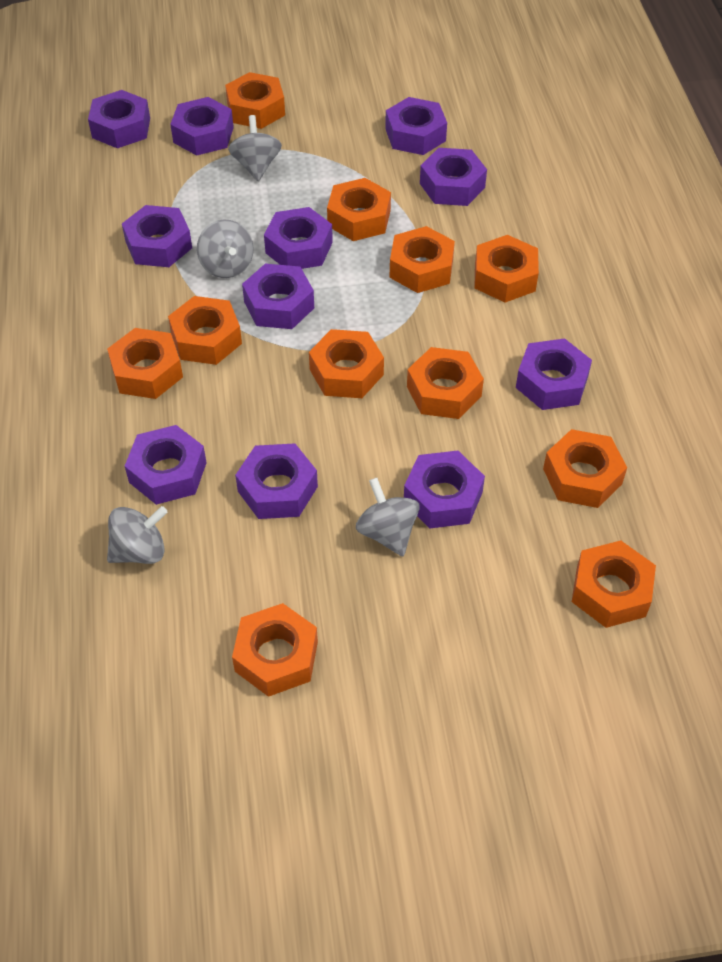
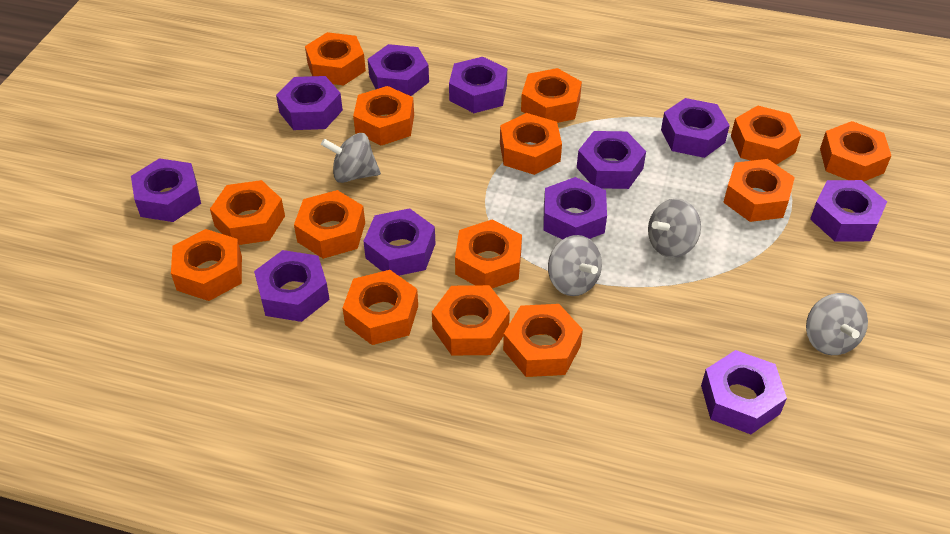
orange nut: 11 -> 14

